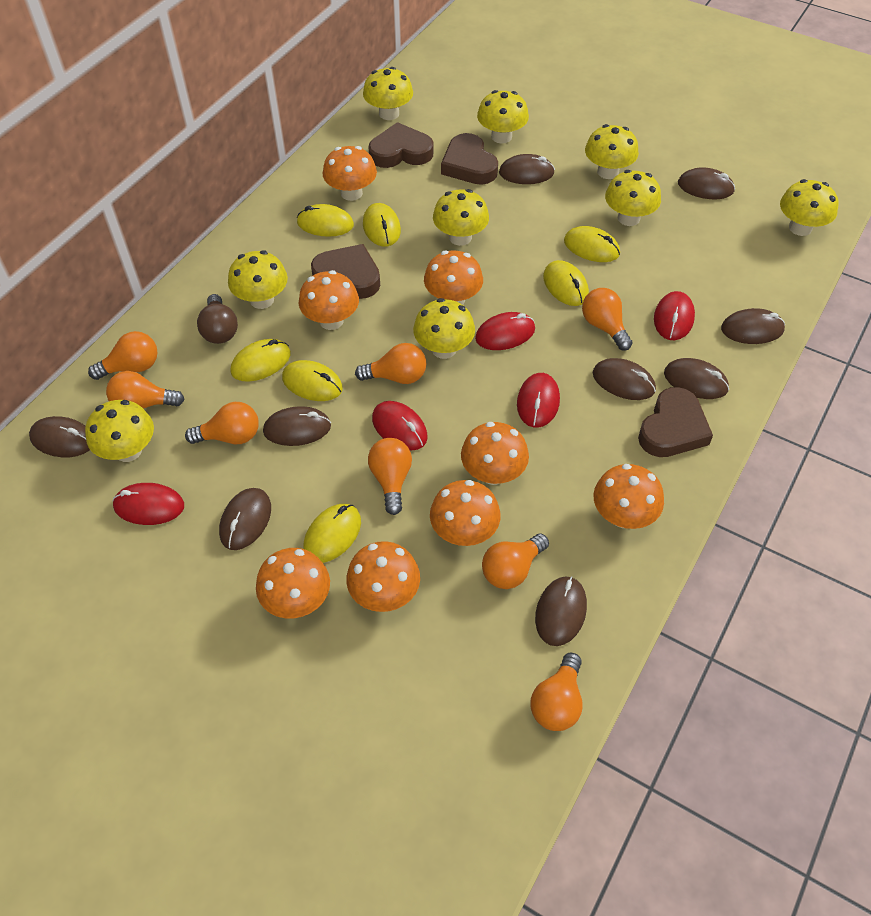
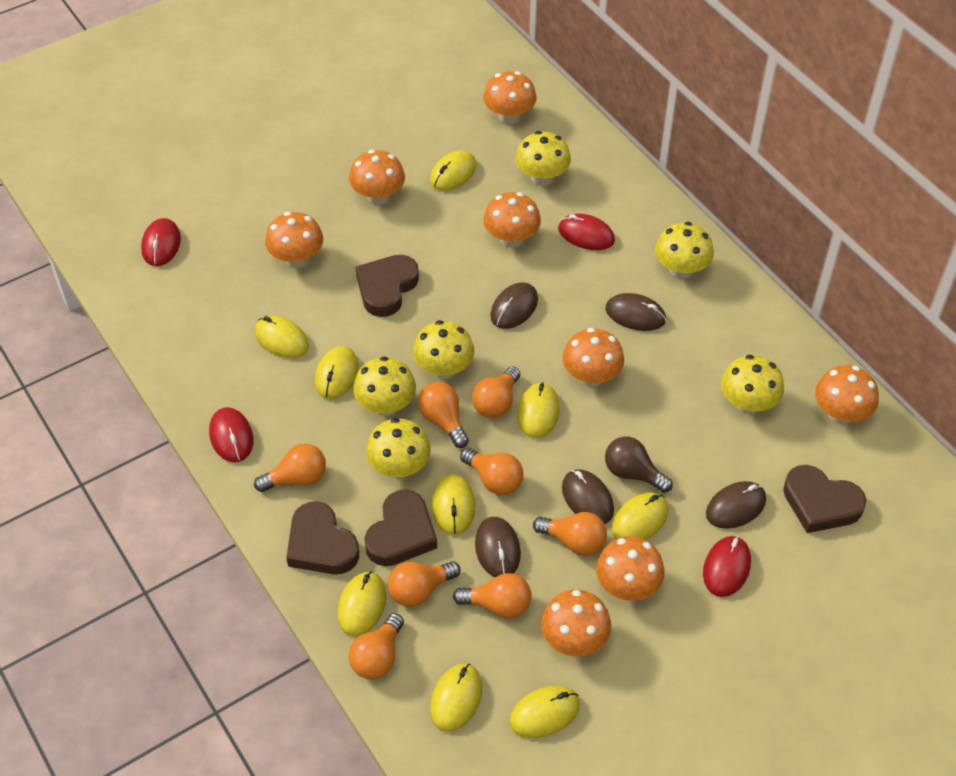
brown mouse: 9 -> 5
red mouse: 5 -> 4
yellow mouse: 7 -> 9
yellow mushroom: 9 -> 6

